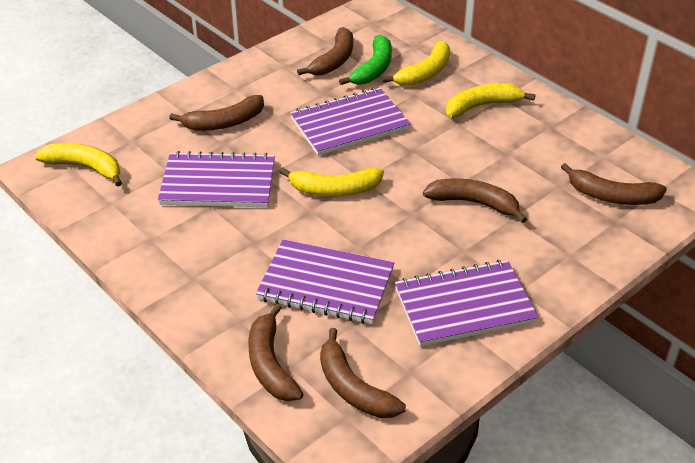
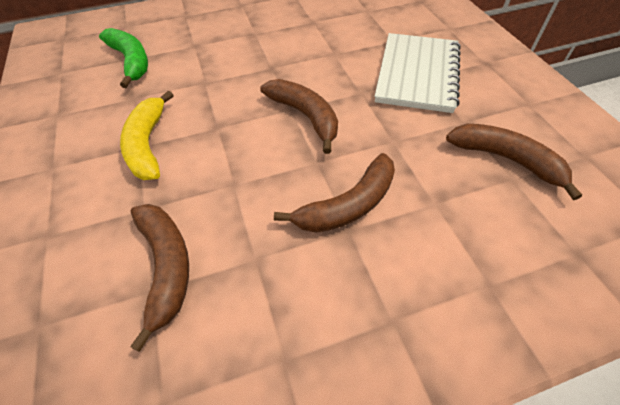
brown banana: 6 -> 4
purple notebook: 4 -> 0
white notebook: 0 -> 1
yellow banana: 4 -> 1

